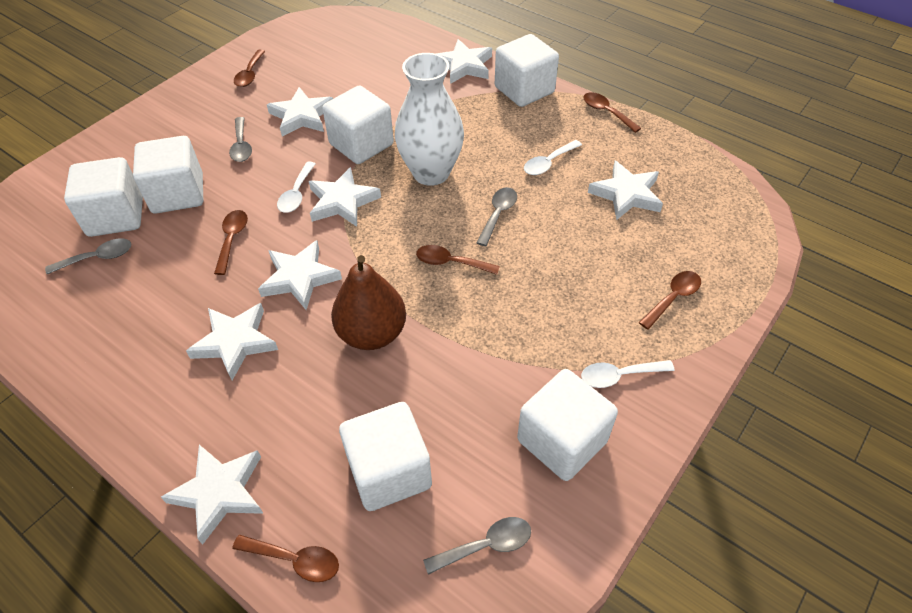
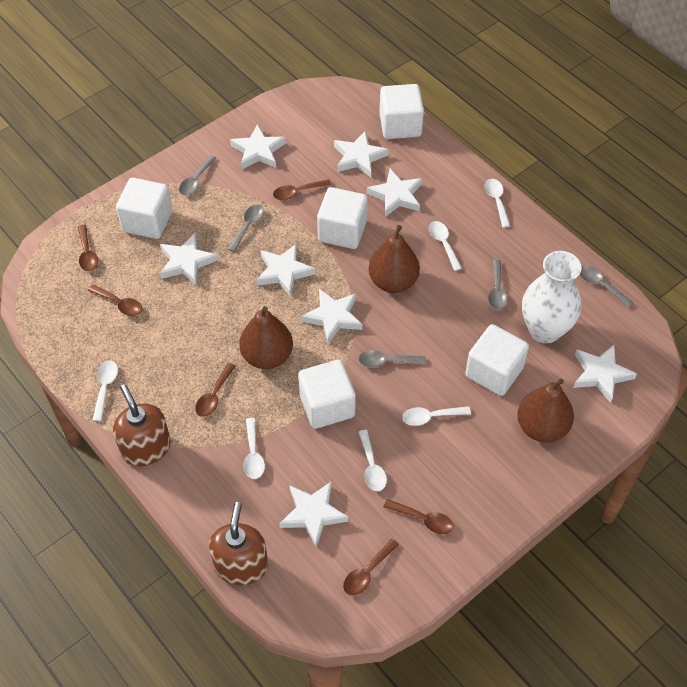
brown pear: 1 -> 3
brown soap dispenser: 0 -> 2
grey spoon: 4 -> 5
white cube: 6 -> 5
white spoon: 3 -> 6
white star: 7 -> 8

